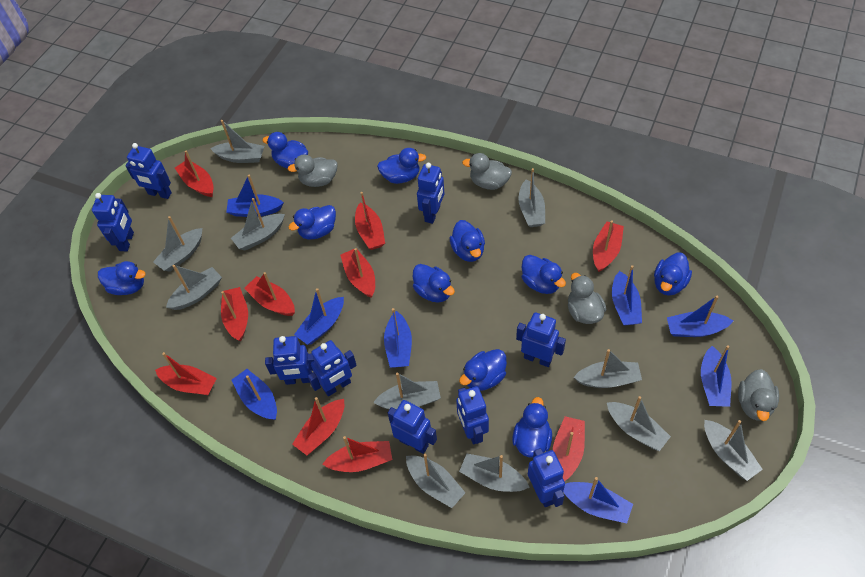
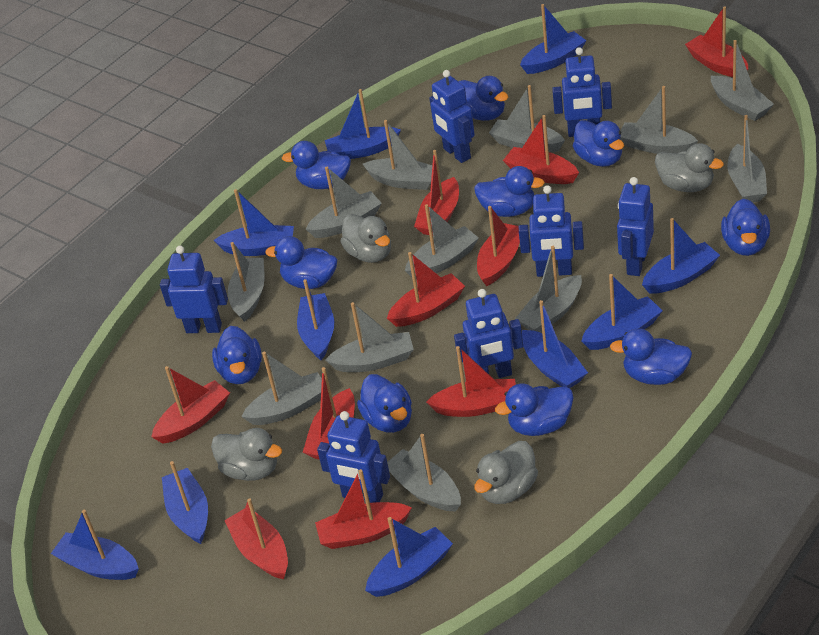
blue boat: 8 -> 10
blue robot: 9 -> 7
grey boat: 11 -> 12

